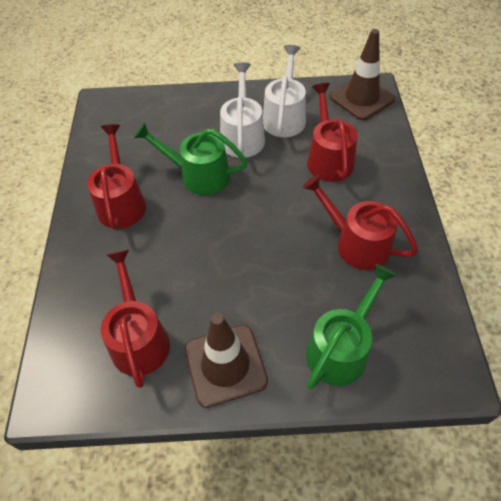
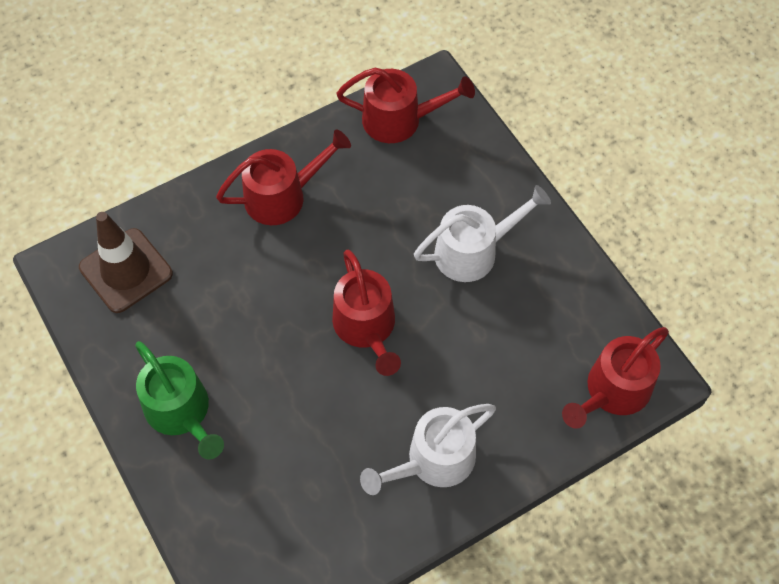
brown traffic cone: 2 -> 1
green watering can: 2 -> 1

